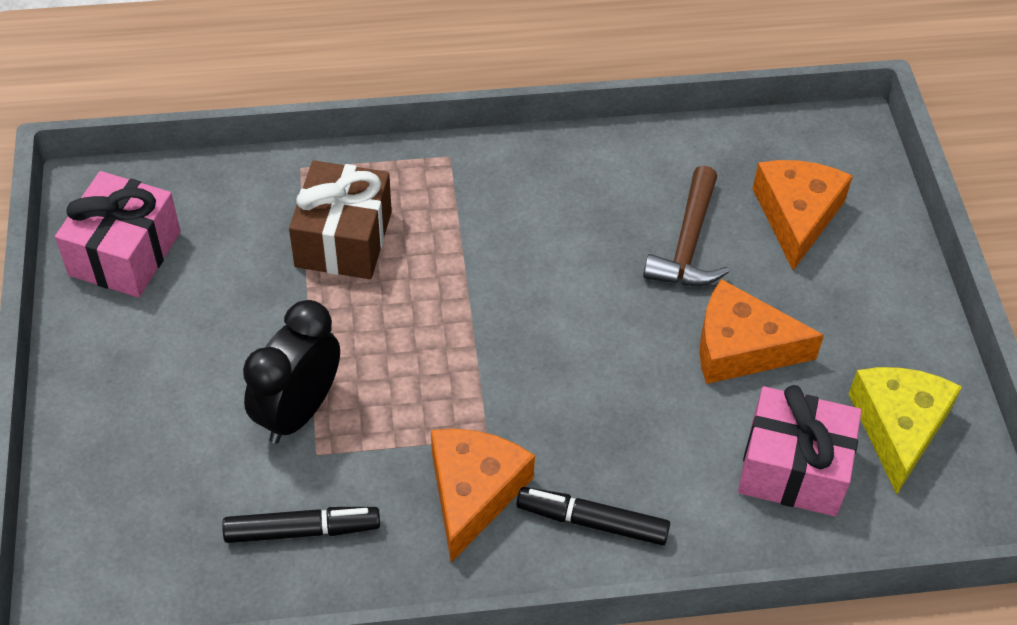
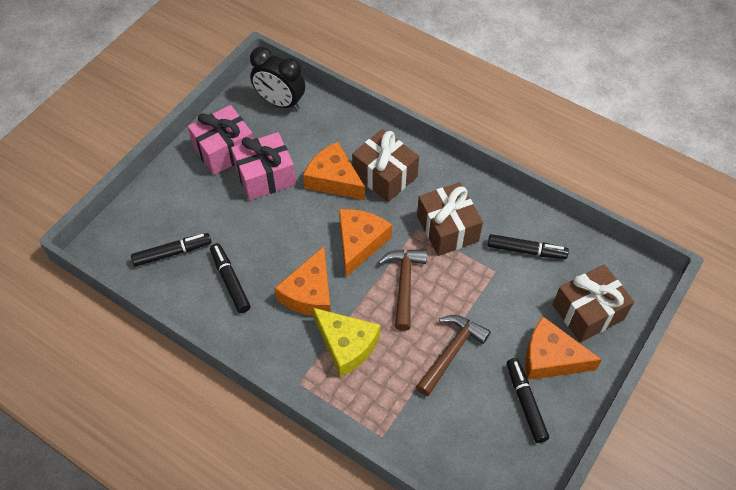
black marker: 2 -> 4
brown gift: 1 -> 3
brown hammer: 1 -> 2
orange cheese: 3 -> 4

